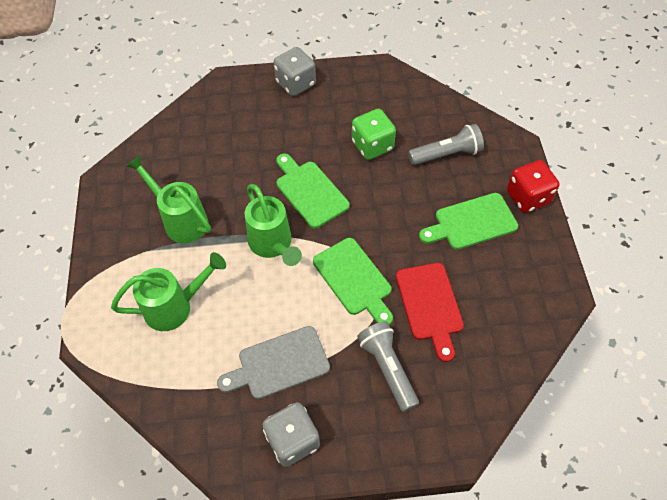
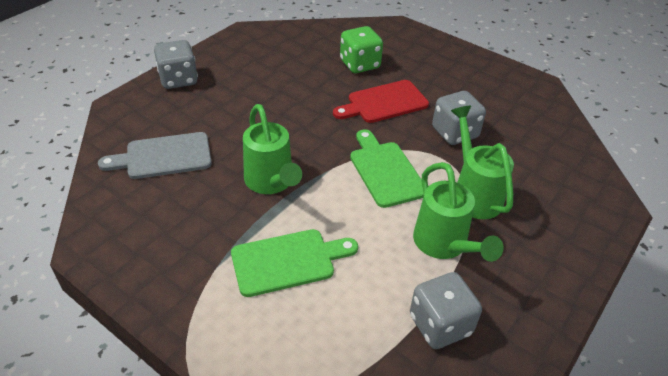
green cutting board: 3 -> 2
grey dice: 2 -> 3
grey flashlight: 2 -> 0
red dice: 1 -> 0

